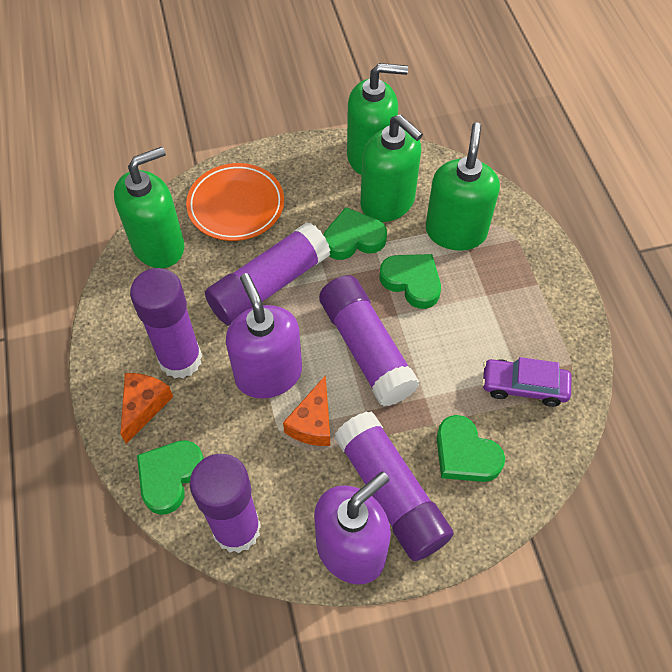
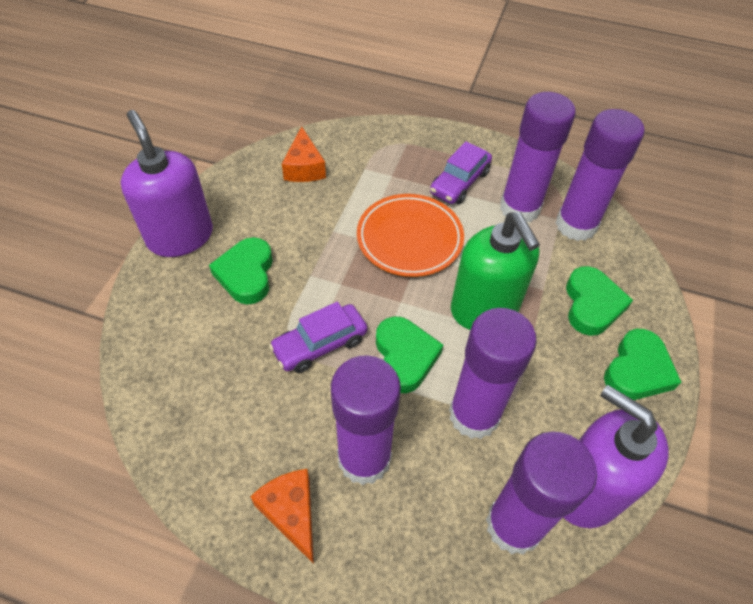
green soap dispenser: 4 -> 1
purple car: 1 -> 2

